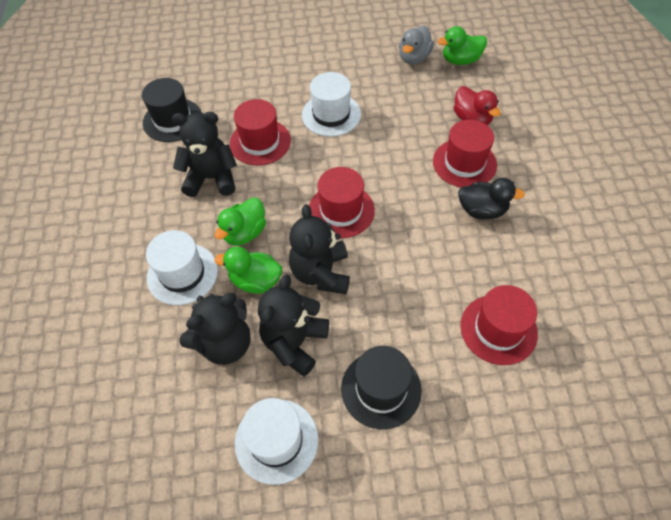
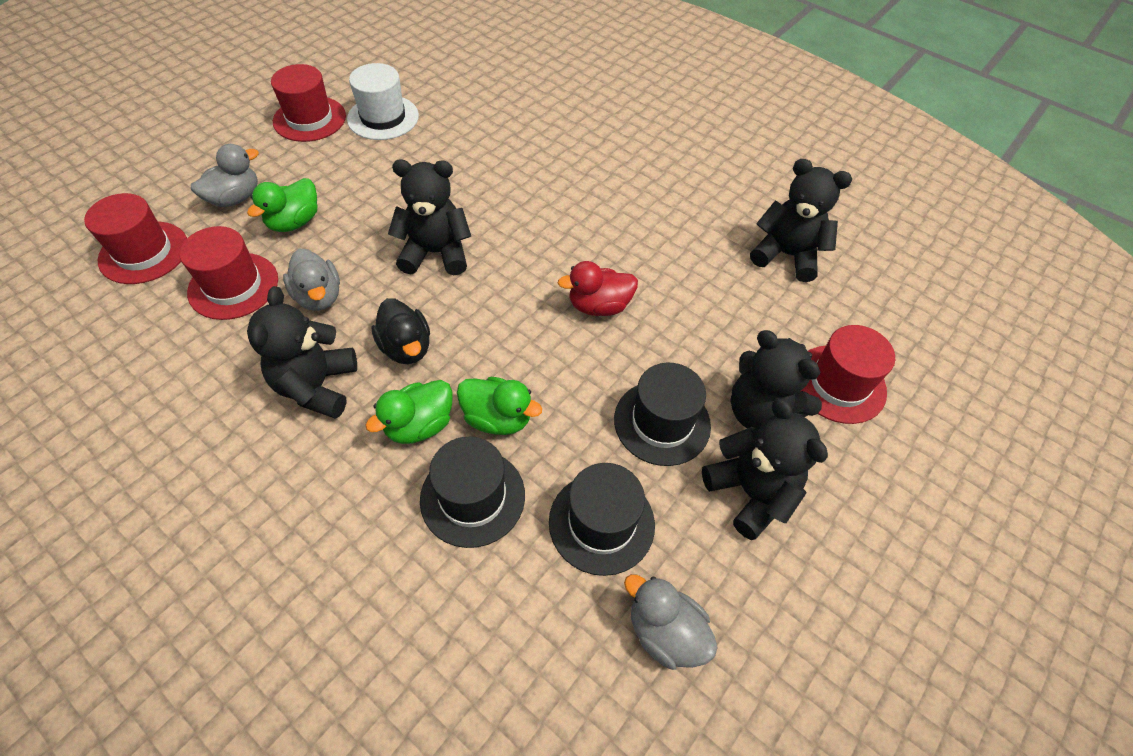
black hat: 2 -> 3
black teddy bear: 4 -> 5
grey duck: 1 -> 3
white hat: 3 -> 1

